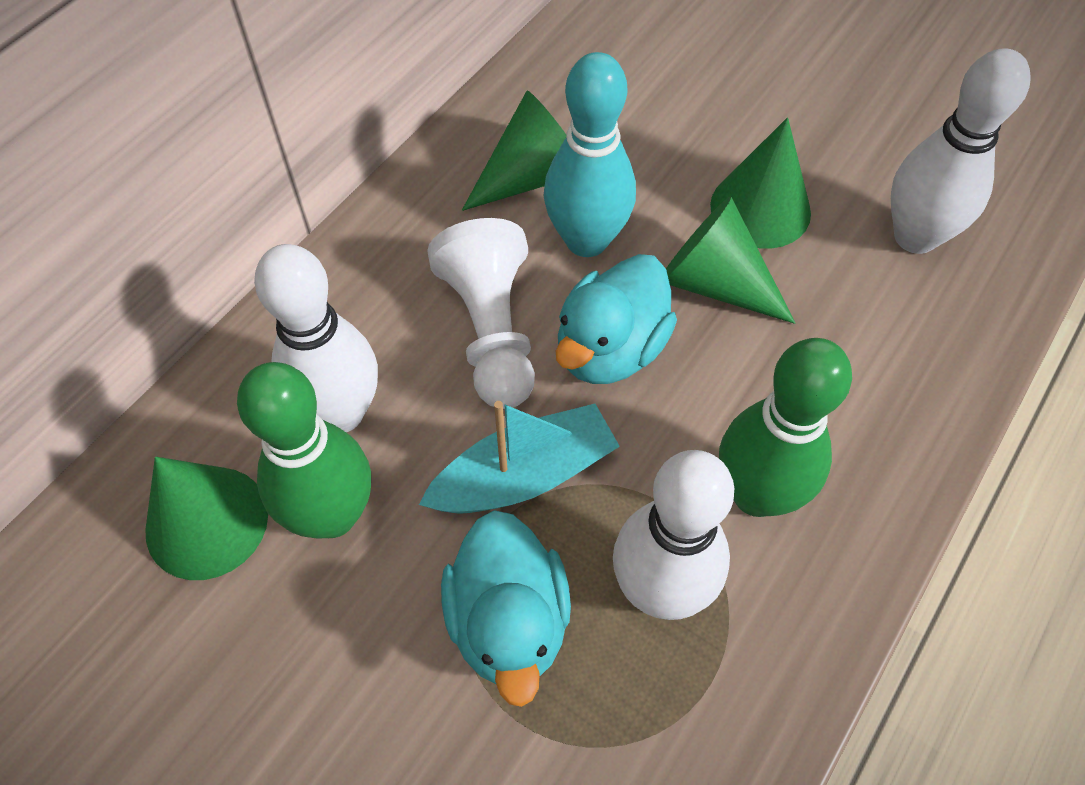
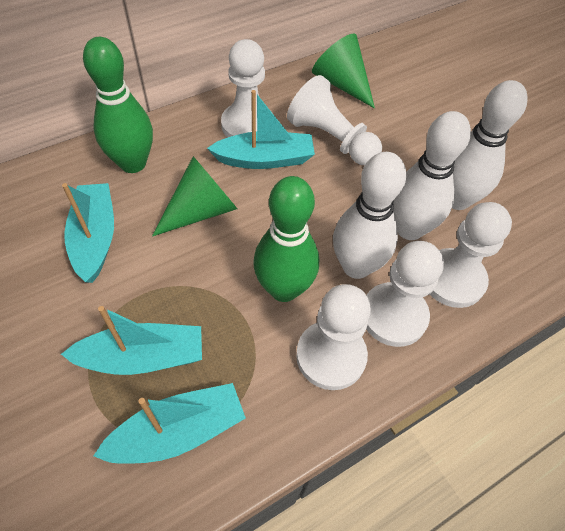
green cone: 4 -> 2
turquoise boat: 1 -> 4
turquoise bowling pin: 1 -> 0
turquoise duck: 2 -> 0
white pawn: 1 -> 5

